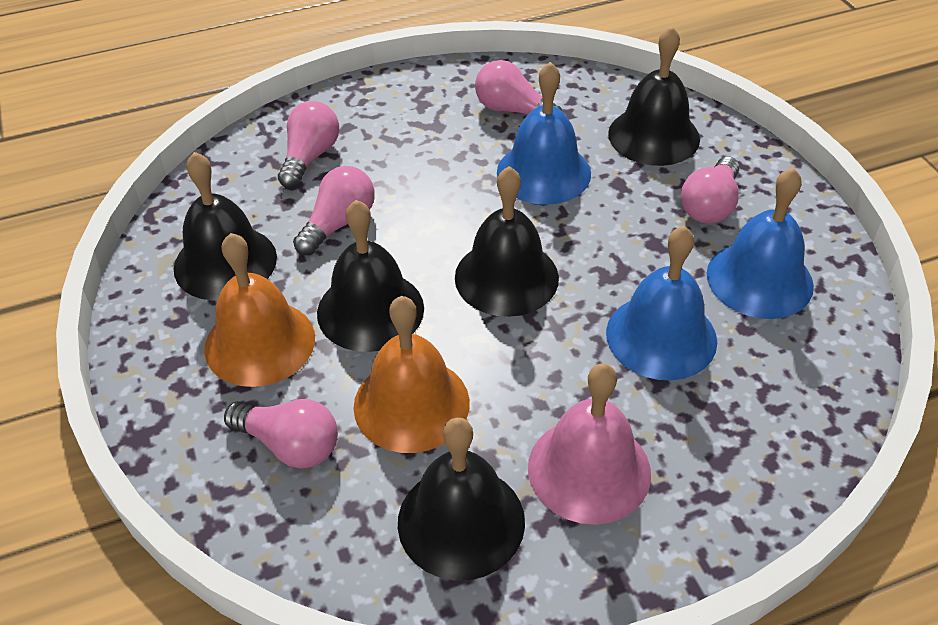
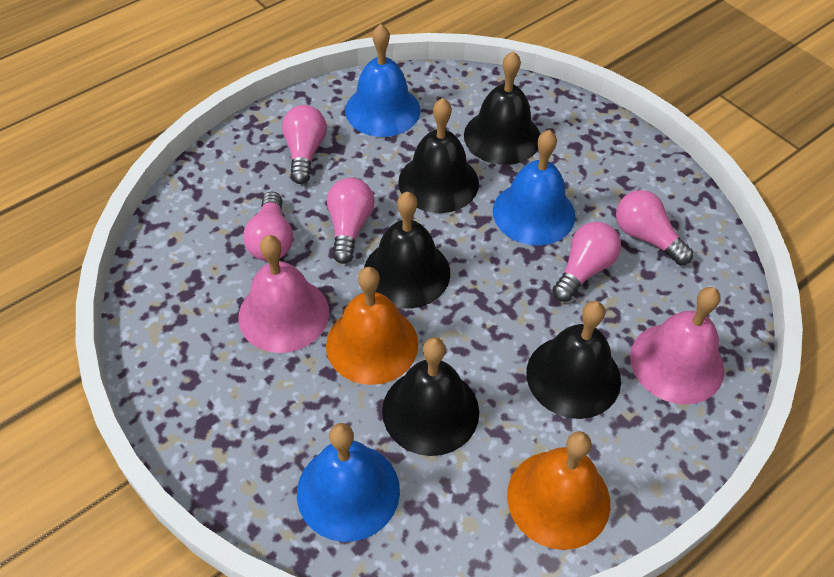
pink bell: 1 -> 2

